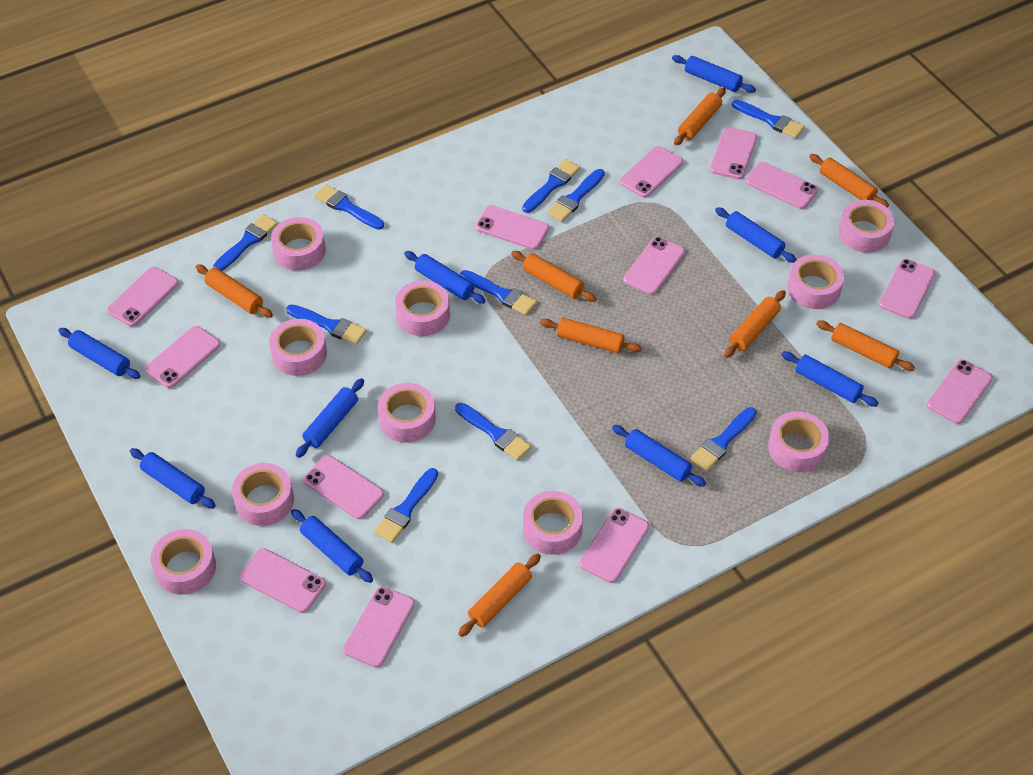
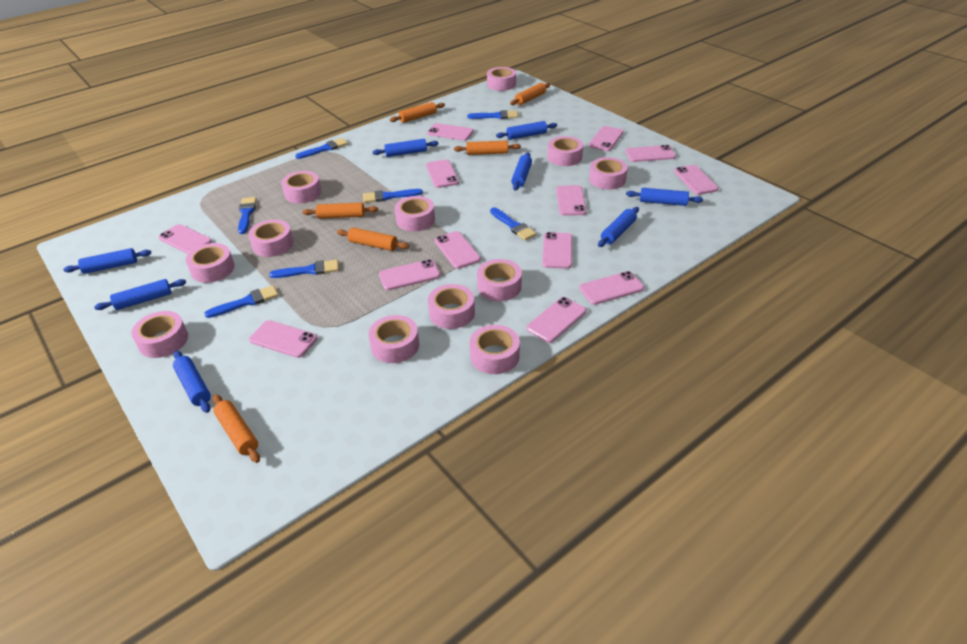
blue brush: 10 -> 7
blue rolling pin: 9 -> 8
orange rolling pin: 8 -> 6
pink tape: 10 -> 12

